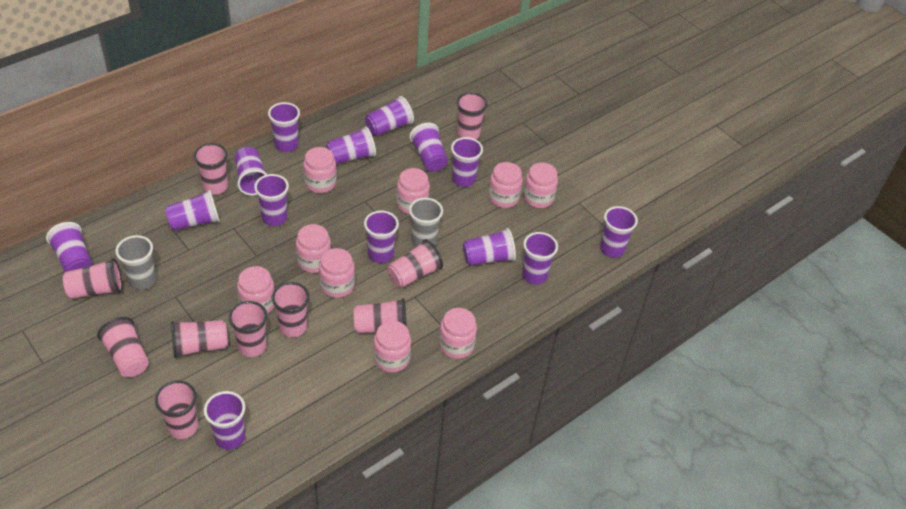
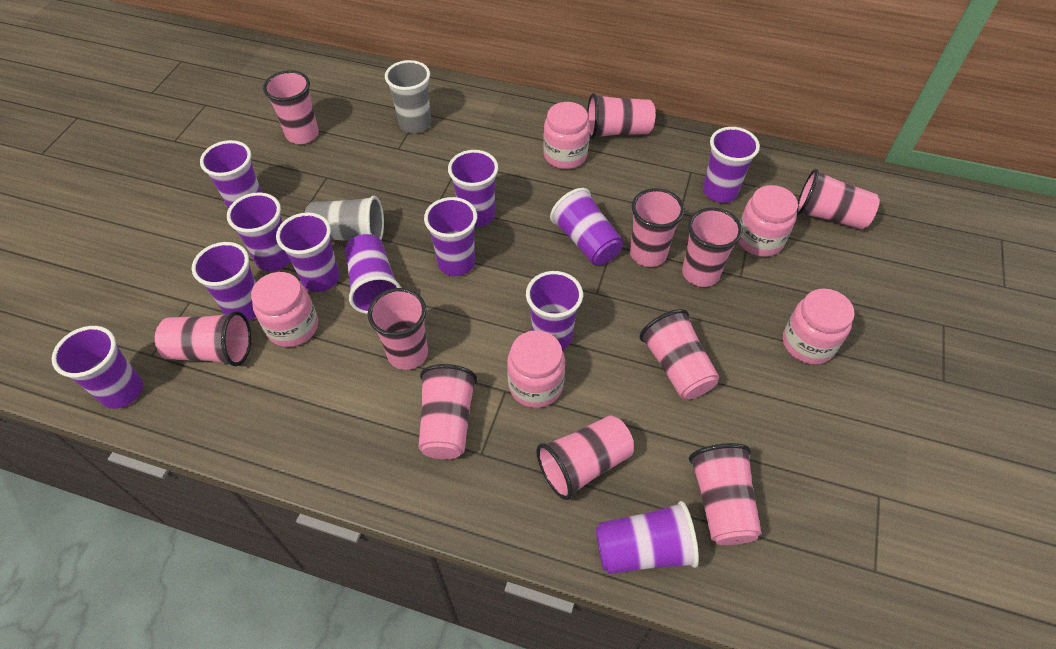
pink cup: 10 -> 11
pink jar: 9 -> 5
purple cup: 14 -> 12

